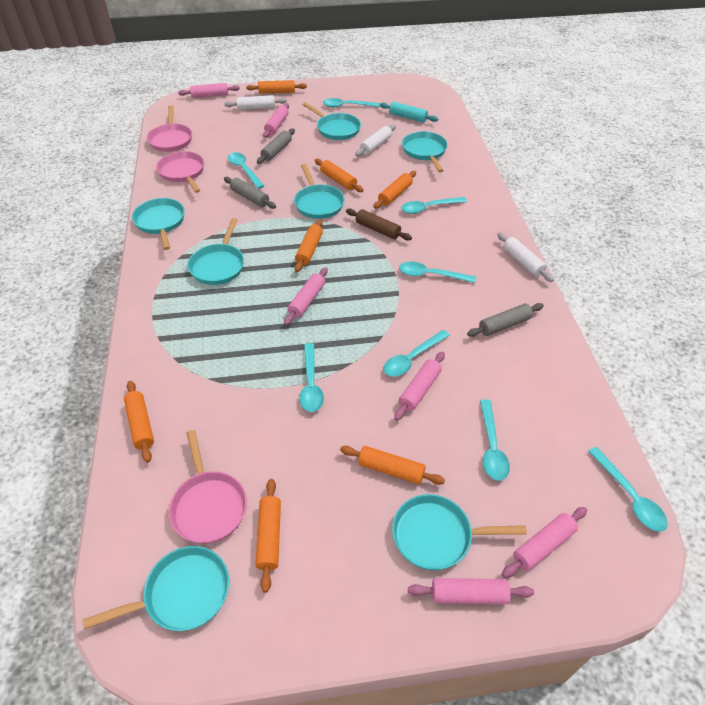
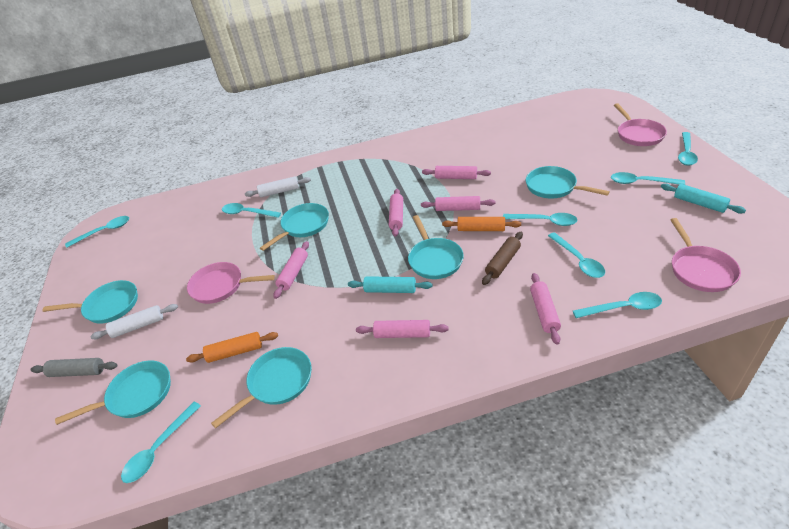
grey rolling pin: 3 -> 1
orange rolling pin: 7 -> 2
turquoise pan: 7 -> 6
turquoise rolling pin: 1 -> 2
white rolling pin: 3 -> 2

